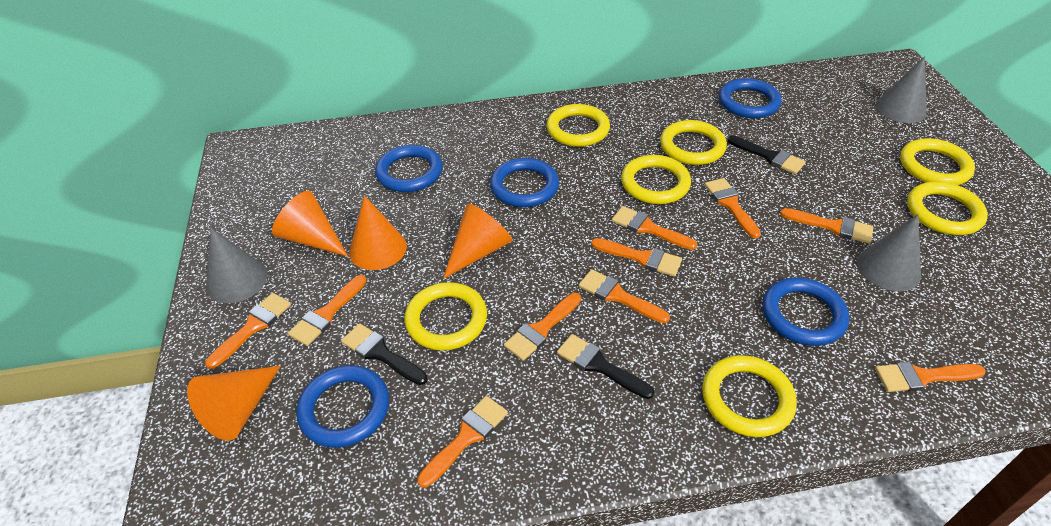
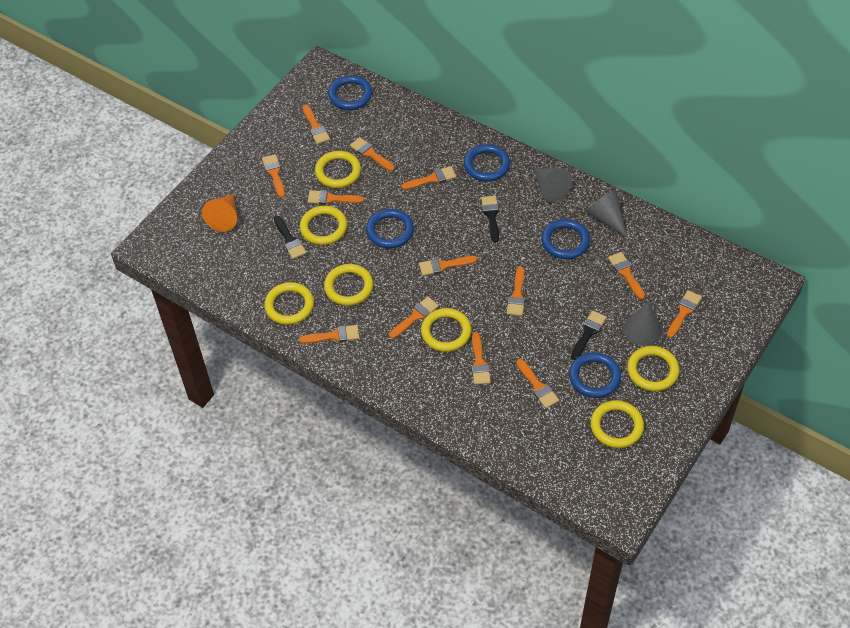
orange brush: 10 -> 13
orange cone: 4 -> 1

